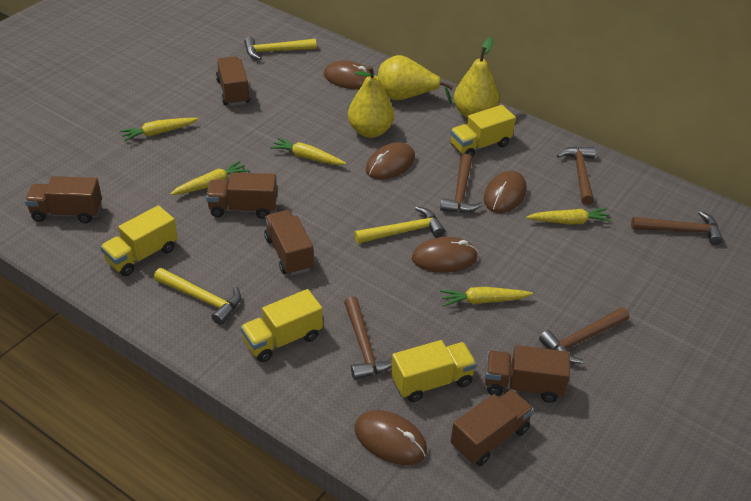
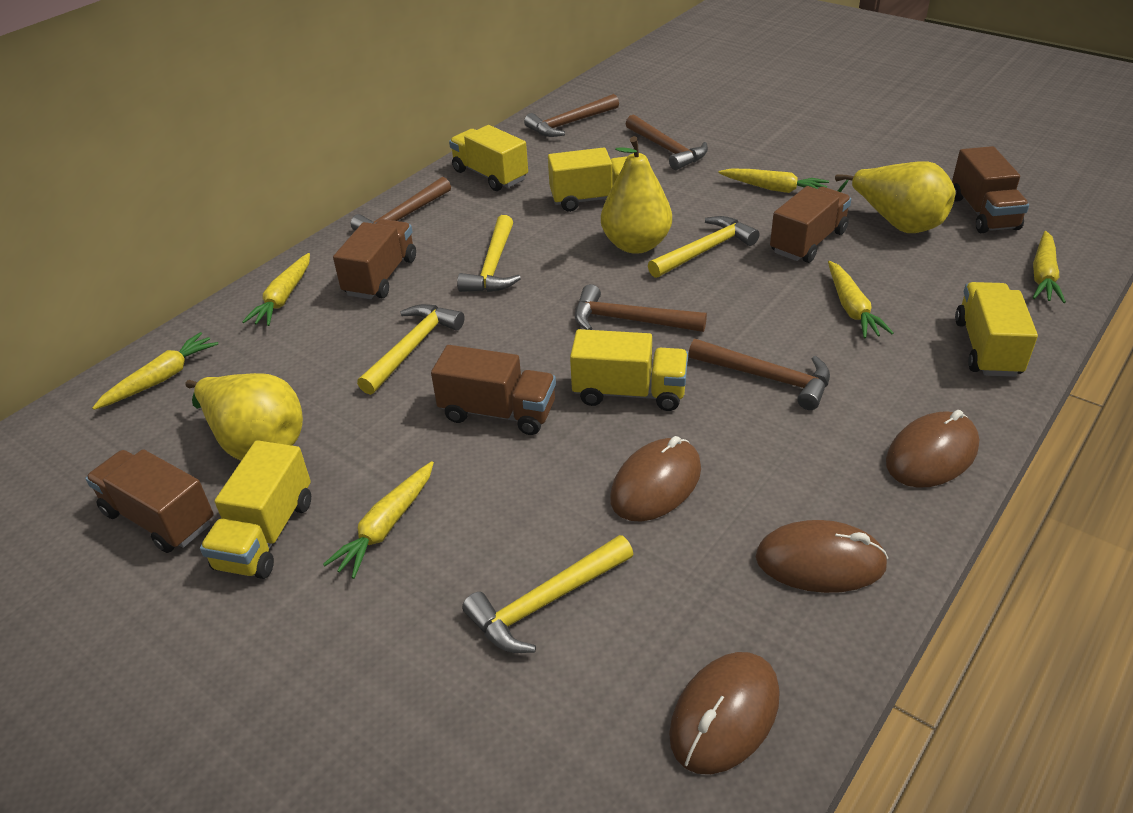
brown mouse: 5 -> 4
brown truck: 6 -> 5
yellow carrot: 5 -> 6
yellow hammer: 3 -> 4
yellow truck: 4 -> 5

